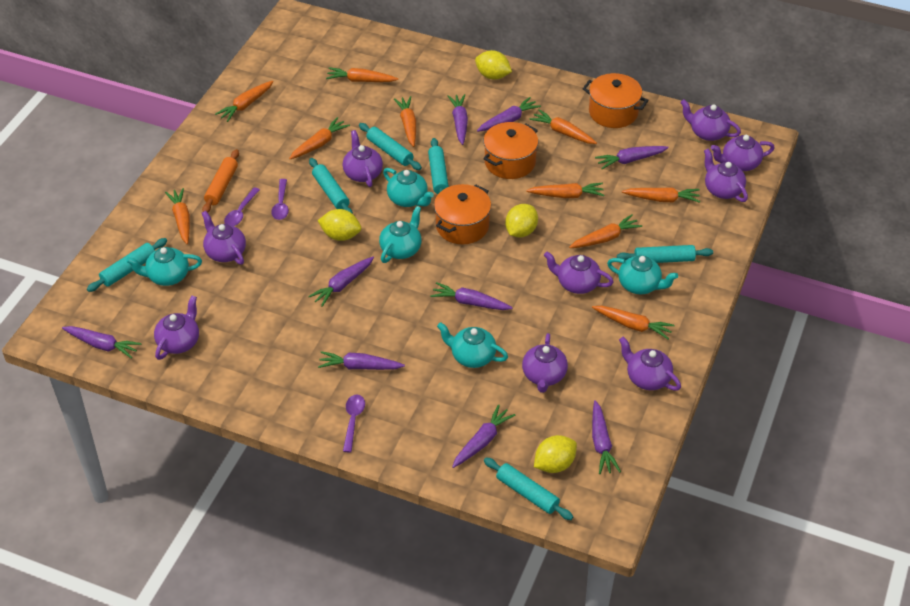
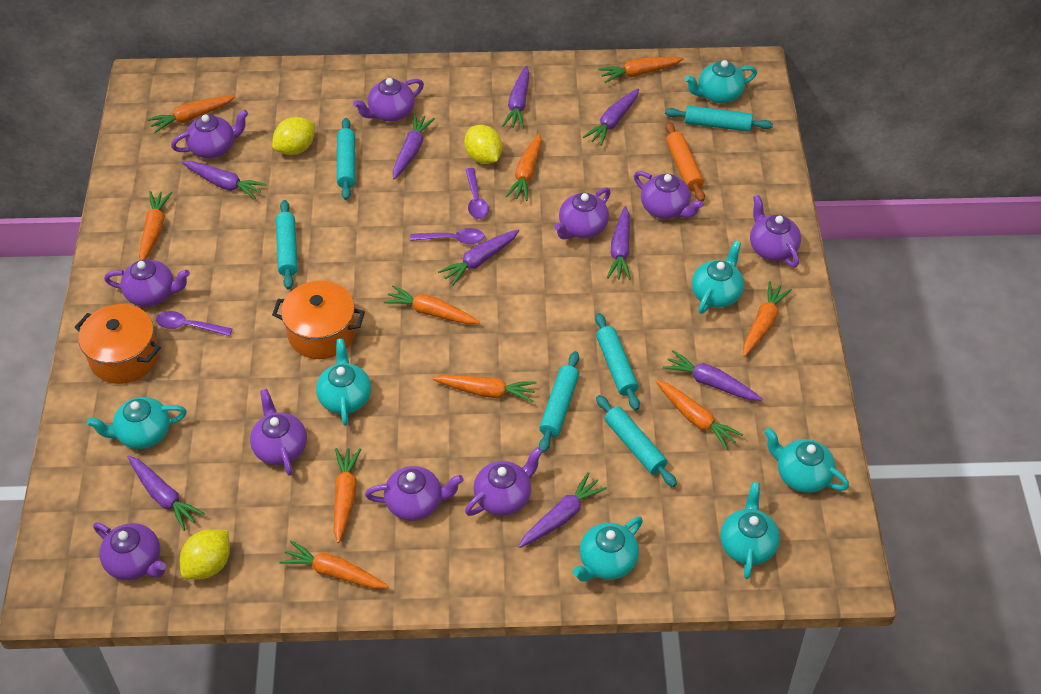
orange pot: 3 -> 2
purple teapot: 9 -> 10
turquoise teapot: 5 -> 7
yellow lemon: 4 -> 3

